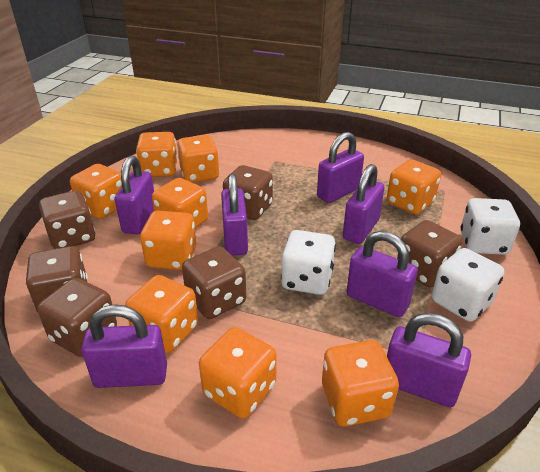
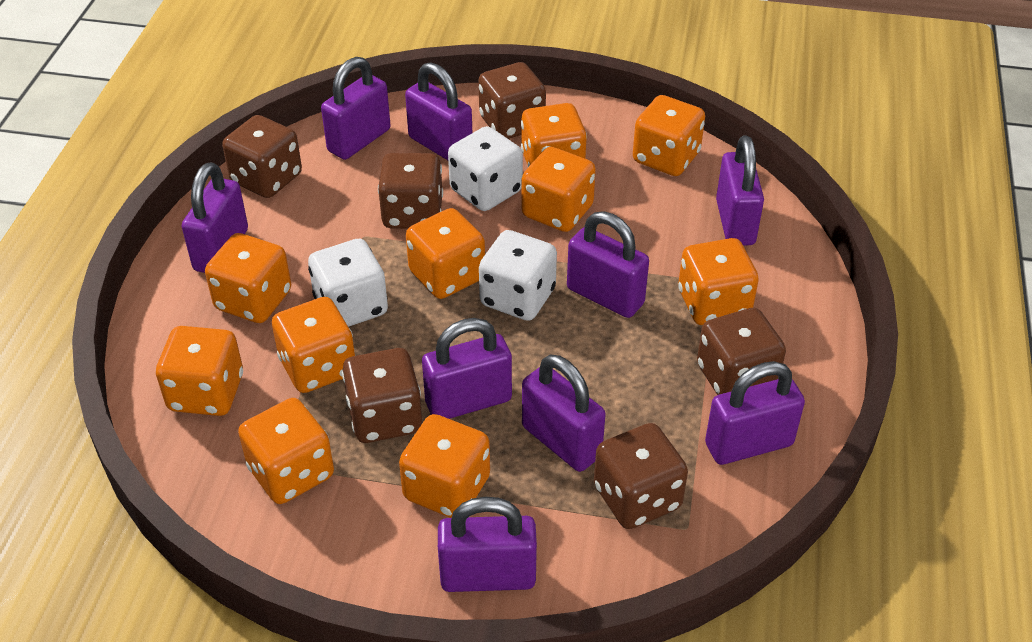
orange dice: 9 -> 10
purple padlock: 7 -> 9

